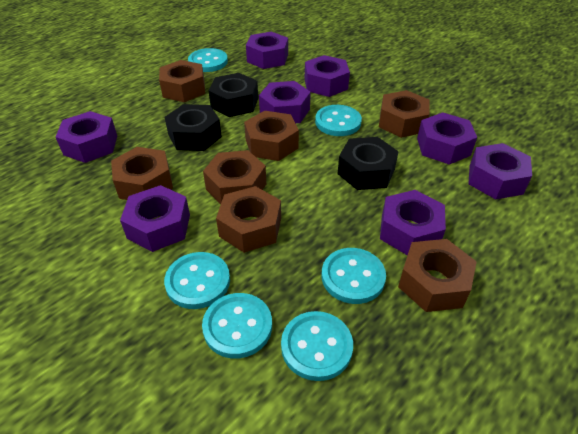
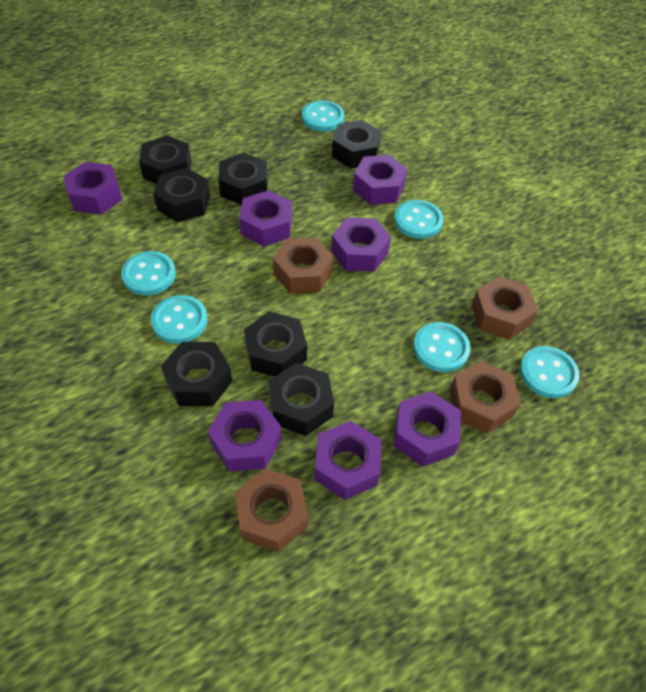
black nut: 3 -> 7
brown nut: 7 -> 4
purple nut: 8 -> 7

